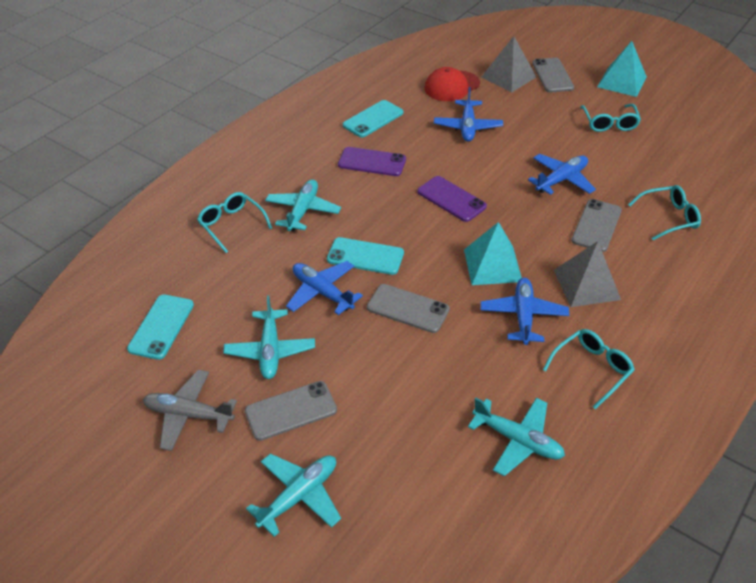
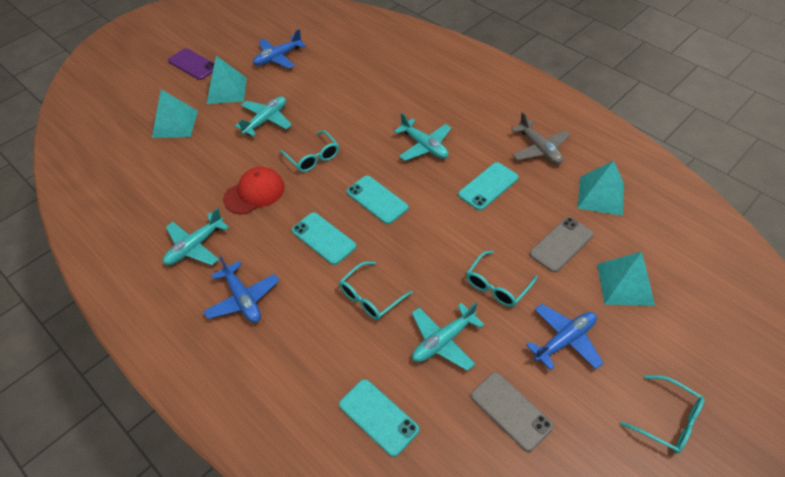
blue plane: 4 -> 3
grey phone: 4 -> 2
grey pyramid: 2 -> 0
purple phone: 2 -> 1
turquoise phone: 3 -> 4
turquoise pyramid: 2 -> 4

